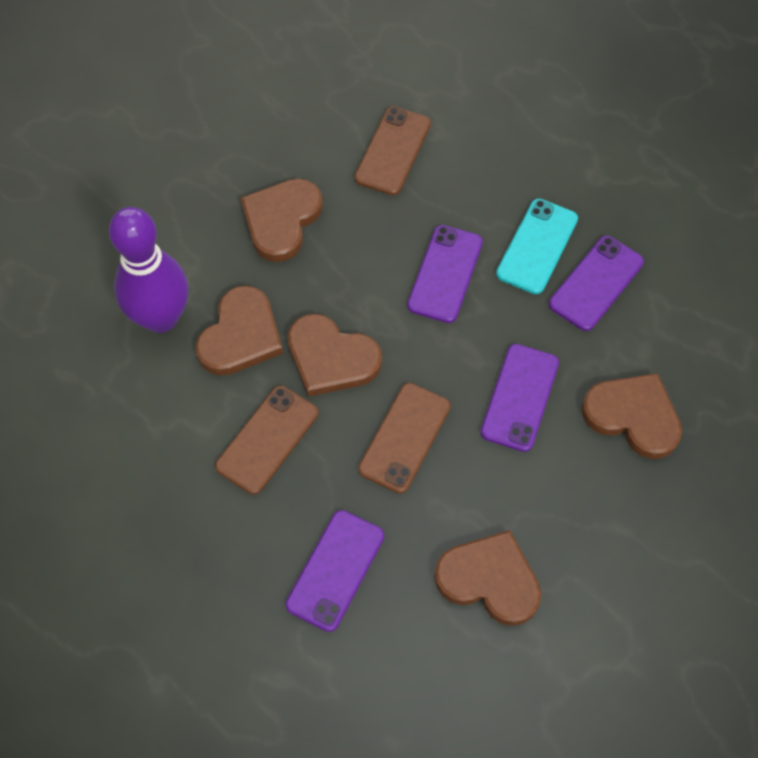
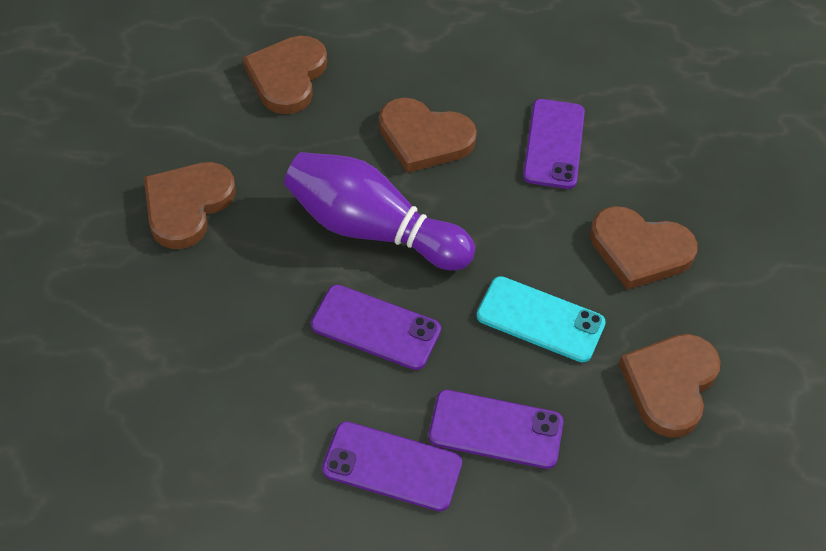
brown phone: 3 -> 0

